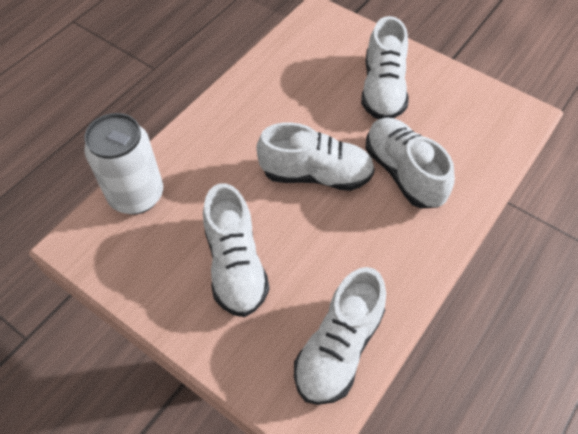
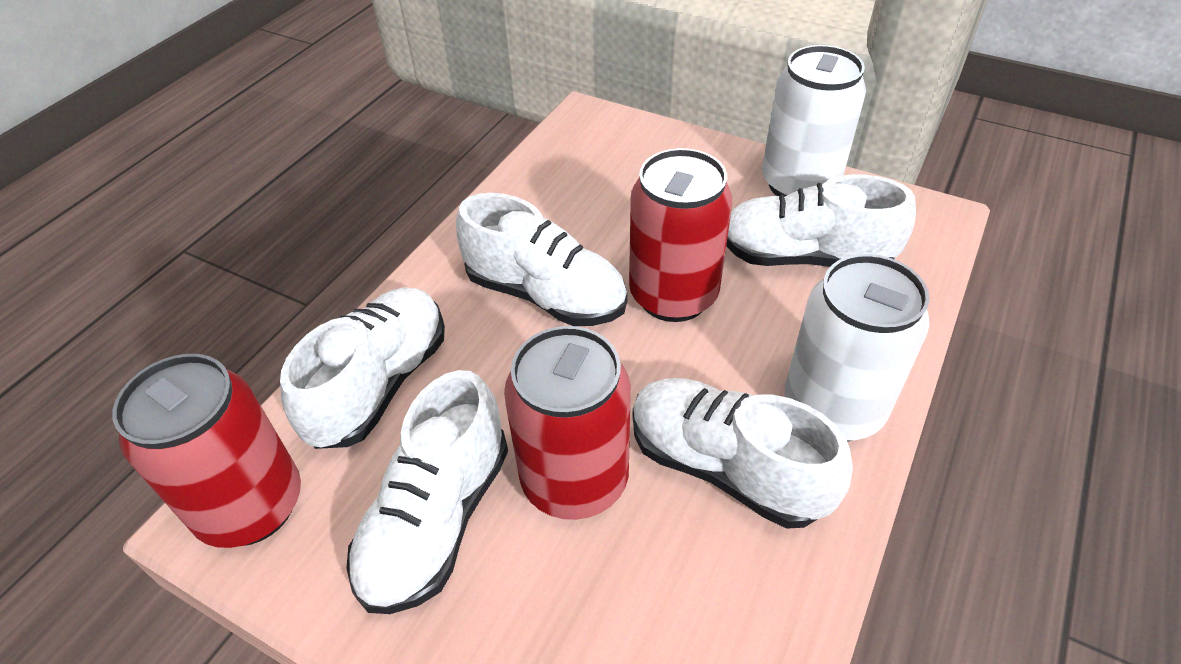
red can: 0 -> 3
white can: 1 -> 2

